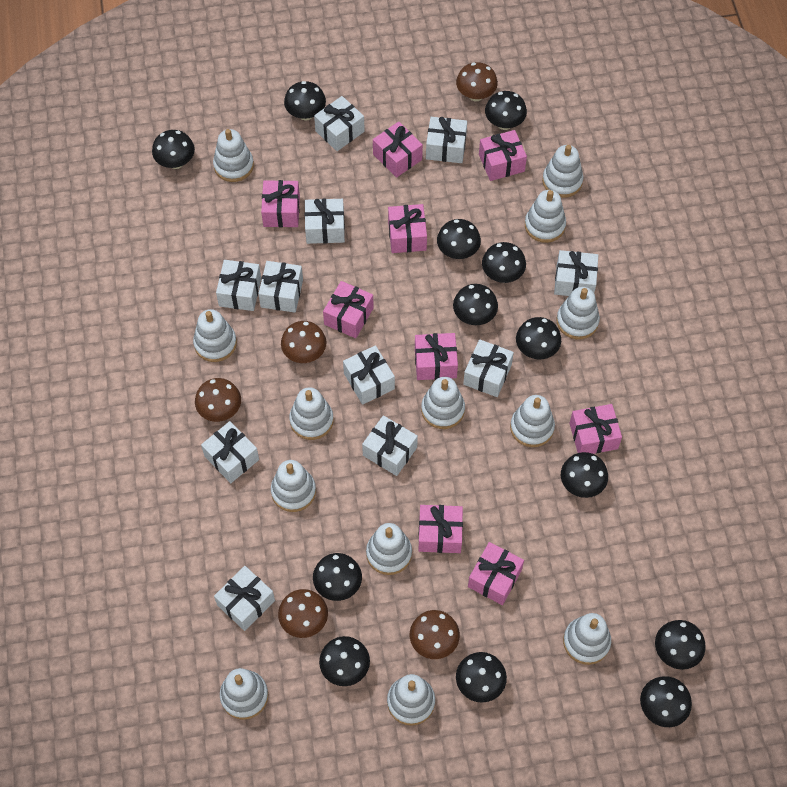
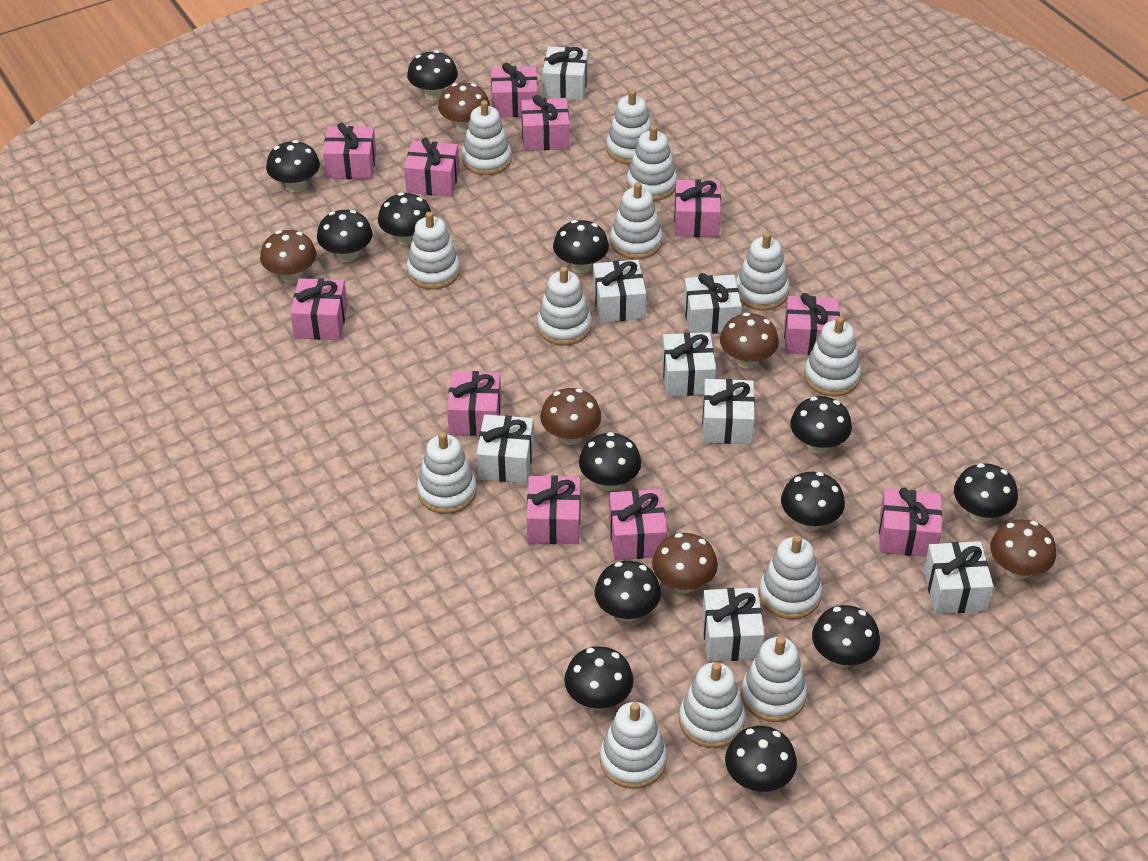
brown mushroom: 5 -> 6
pink gift: 9 -> 11
white gift: 11 -> 8

